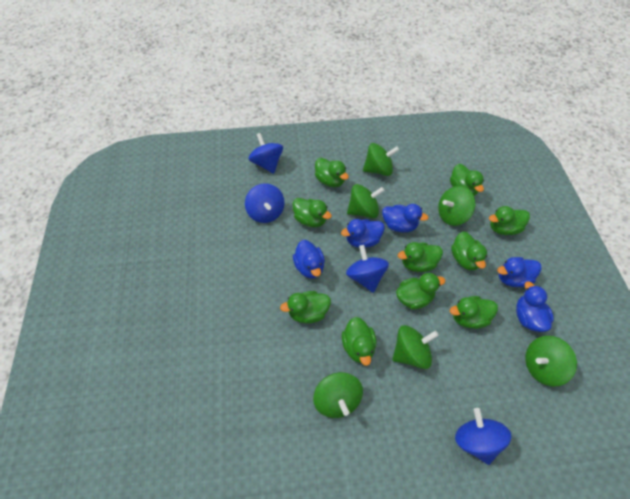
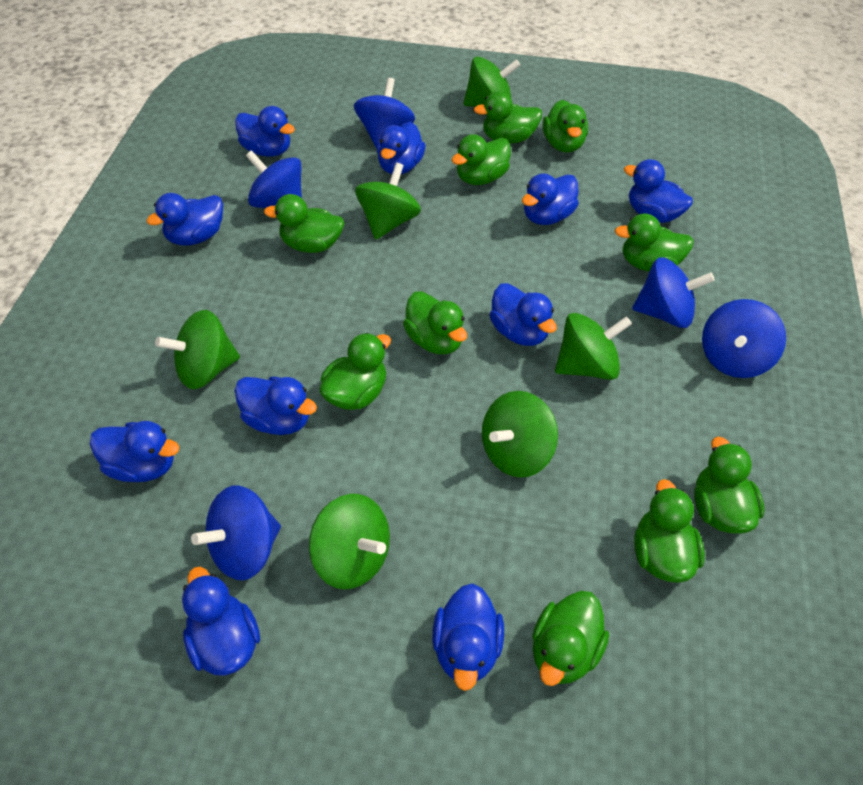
blue duck: 5 -> 10
blue spinning top: 4 -> 5

